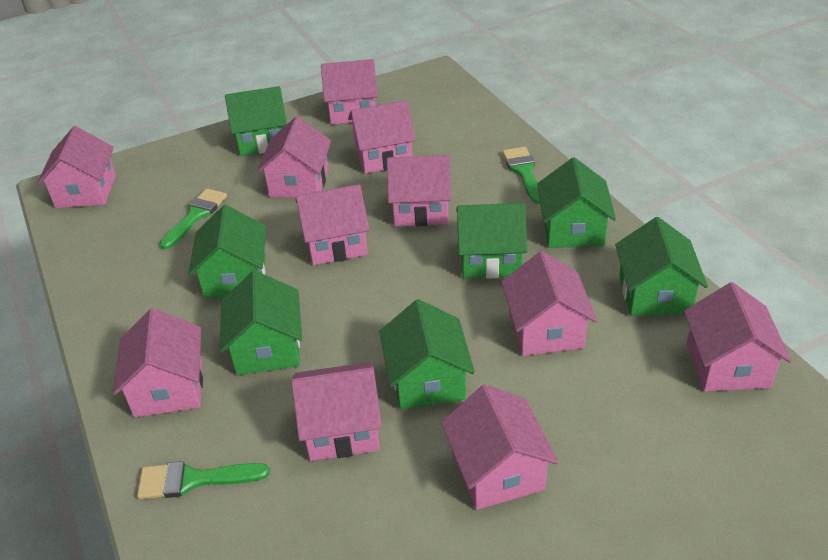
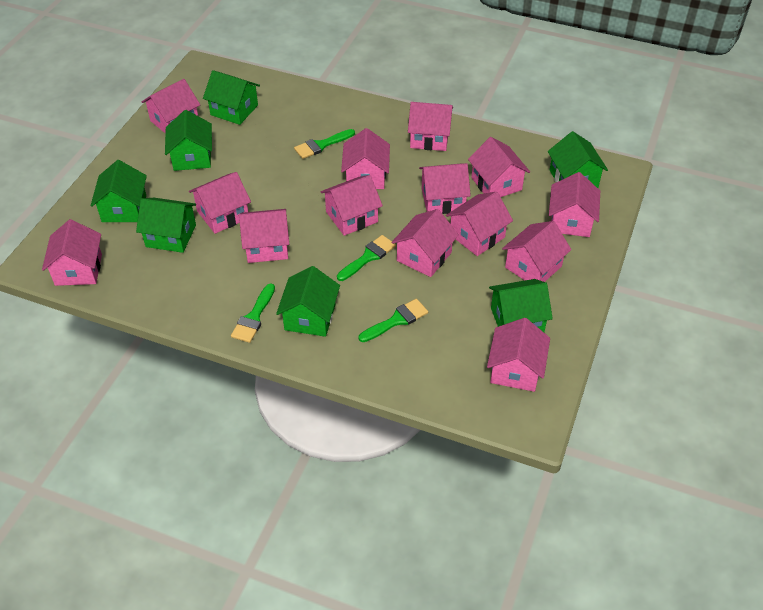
green brush: 3 -> 4
pink house: 11 -> 14

